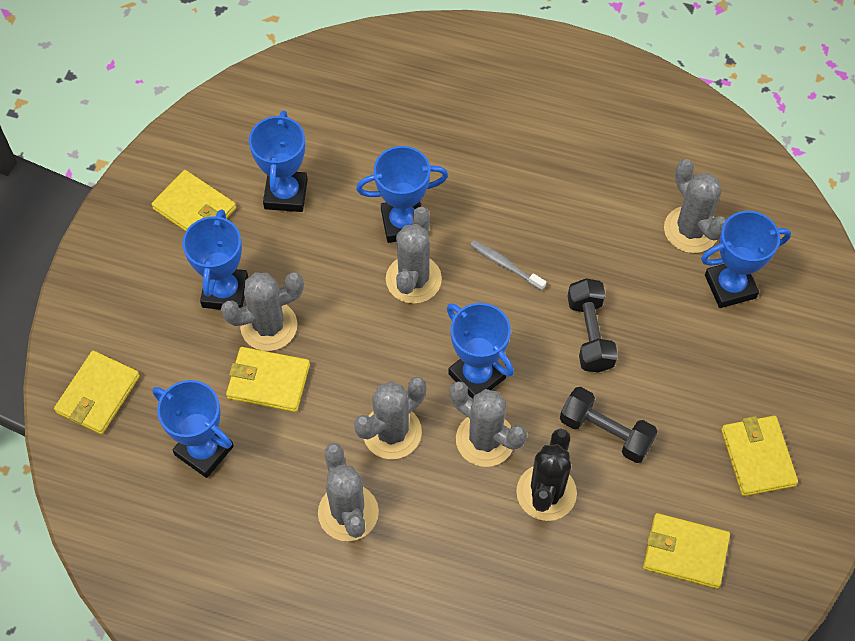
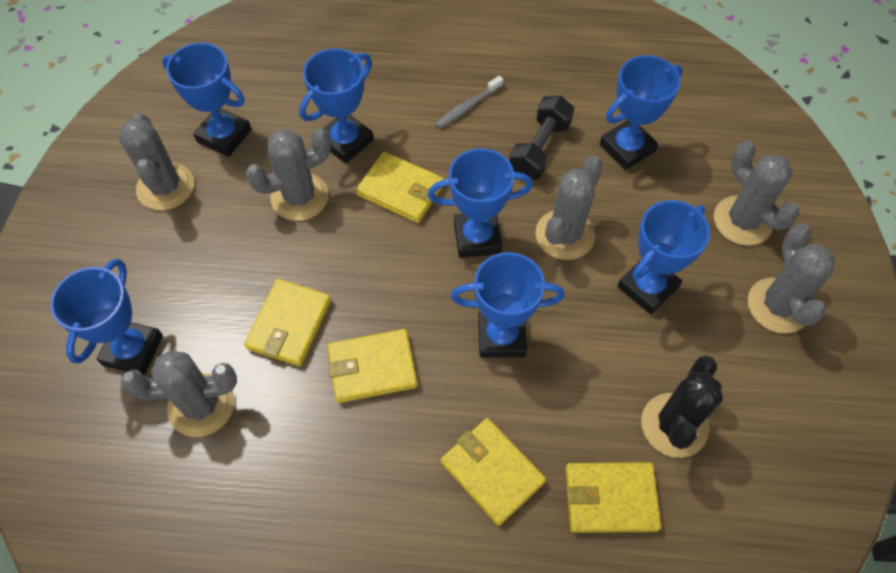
black dumbbell: 2 -> 1
blue trophy: 6 -> 7

